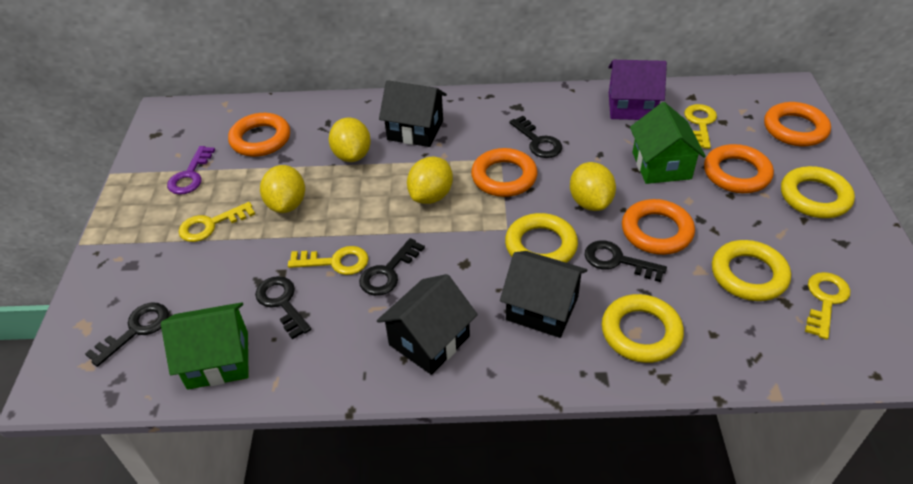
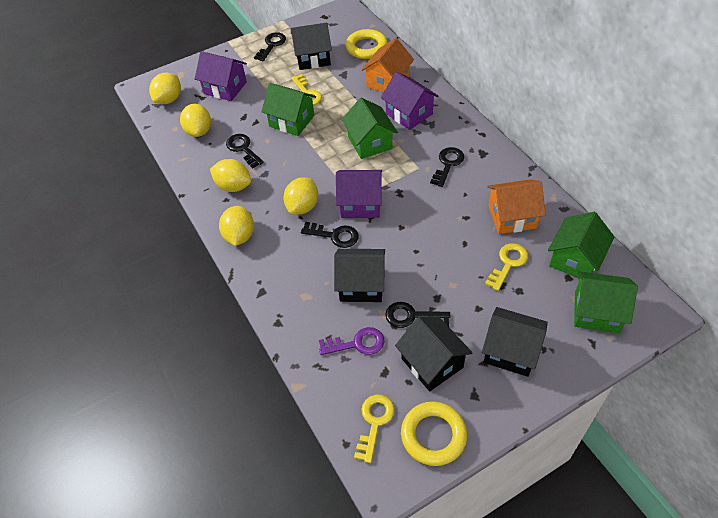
black house: 3 -> 4
green house: 2 -> 4
orange house: 0 -> 2
orange ring: 5 -> 0
purple house: 1 -> 3
yellow key: 4 -> 3
yellow lemon: 4 -> 5
yellow ring: 4 -> 2

